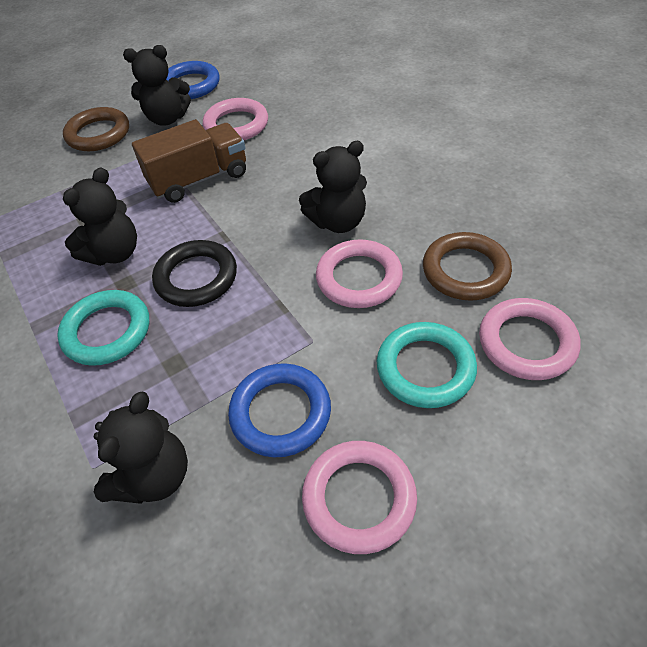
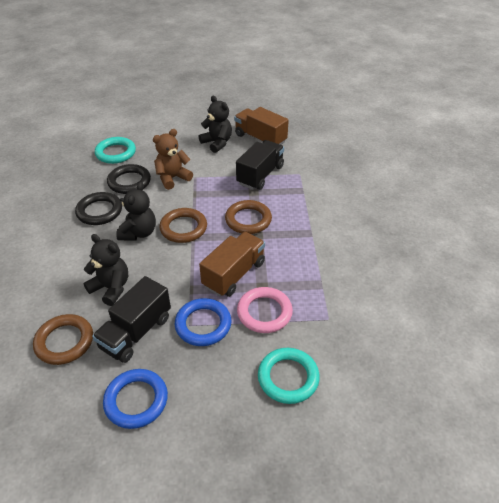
black ring: 1 -> 2
black teddy bear: 4 -> 3
black truck: 0 -> 2
brown ring: 2 -> 3
brown teddy bear: 0 -> 1
brown truck: 1 -> 2
pink ring: 4 -> 1

